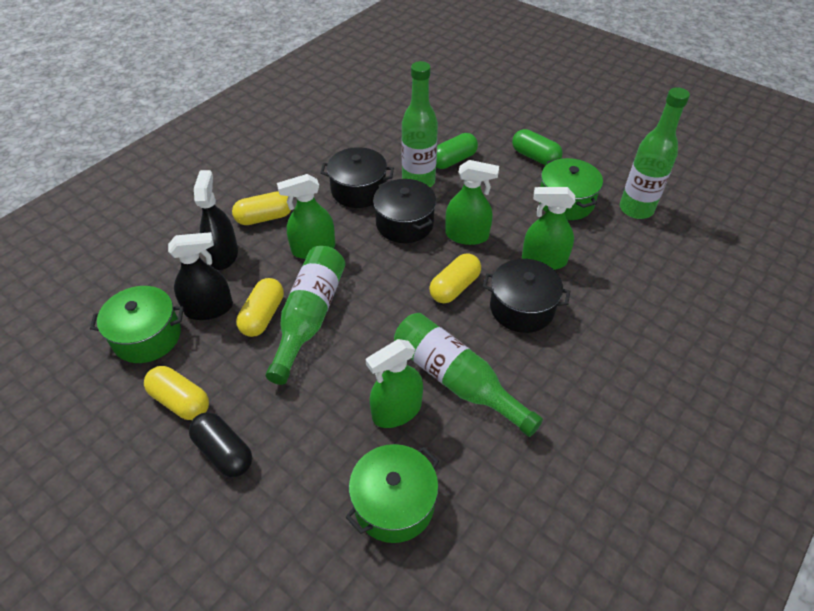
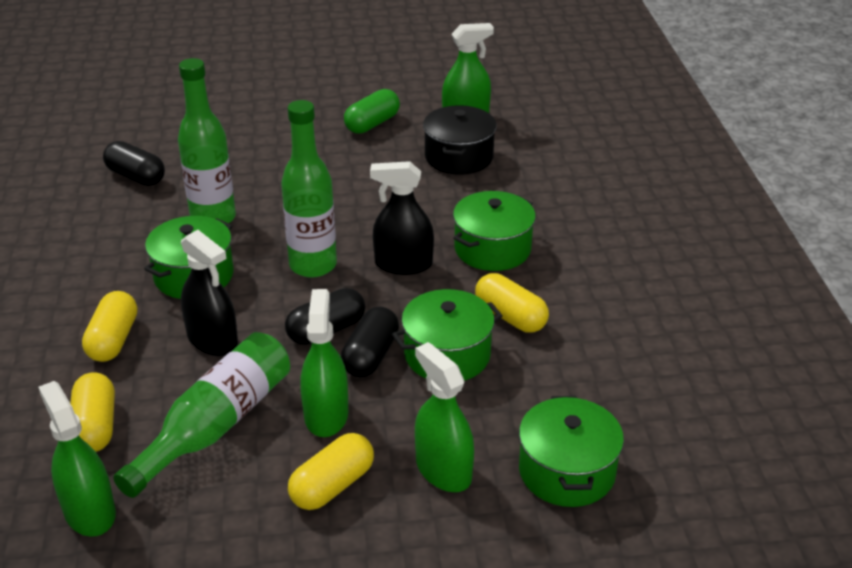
black capsule: 1 -> 3
black pot: 3 -> 1
green bottle: 4 -> 3
green capsule: 2 -> 1
green pot: 3 -> 4

